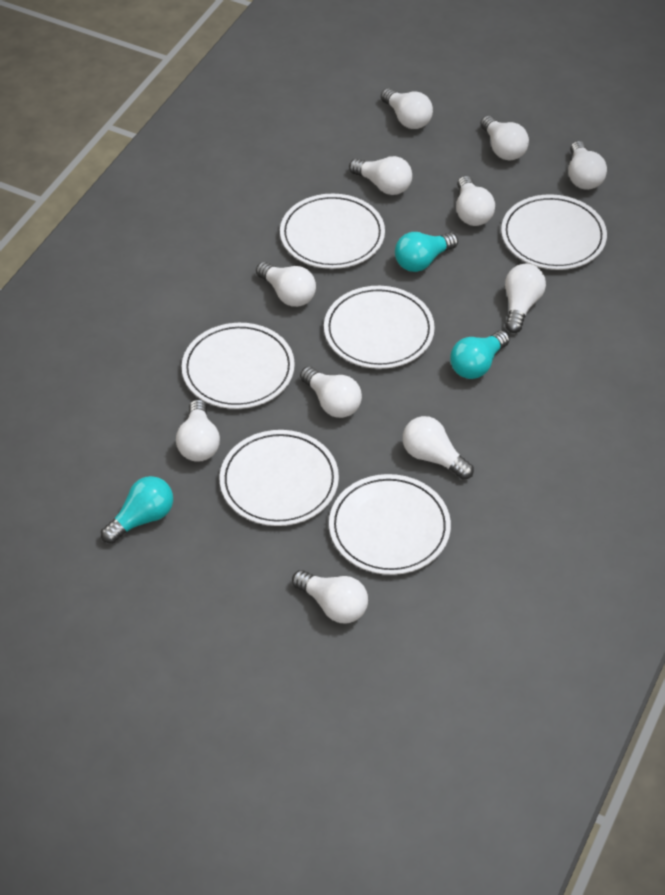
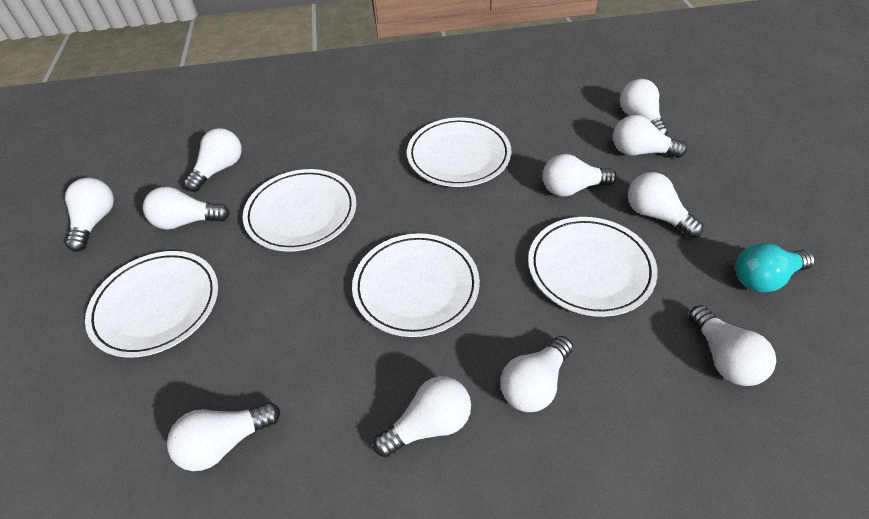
turquoise light bulb: 3 -> 1
white plate: 6 -> 5

